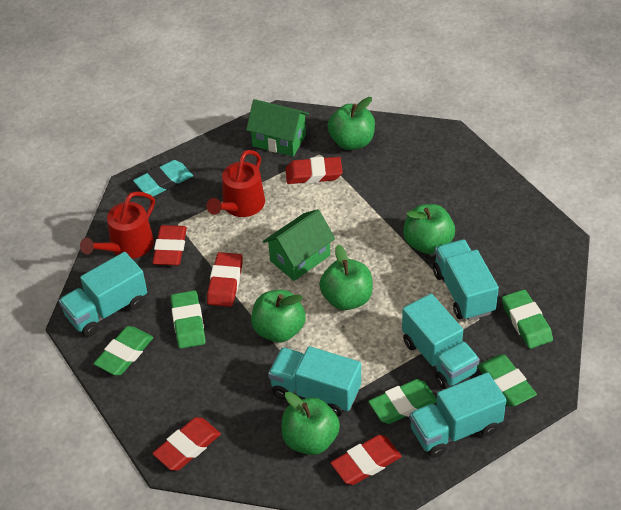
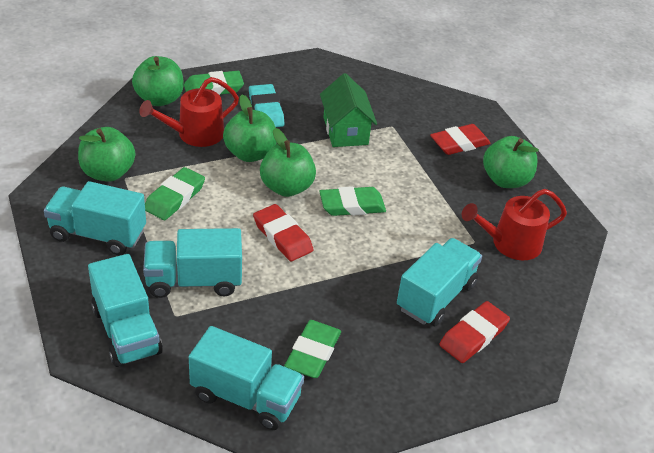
green eraser: 5 -> 4
green house: 2 -> 1
red eraser: 5 -> 3

